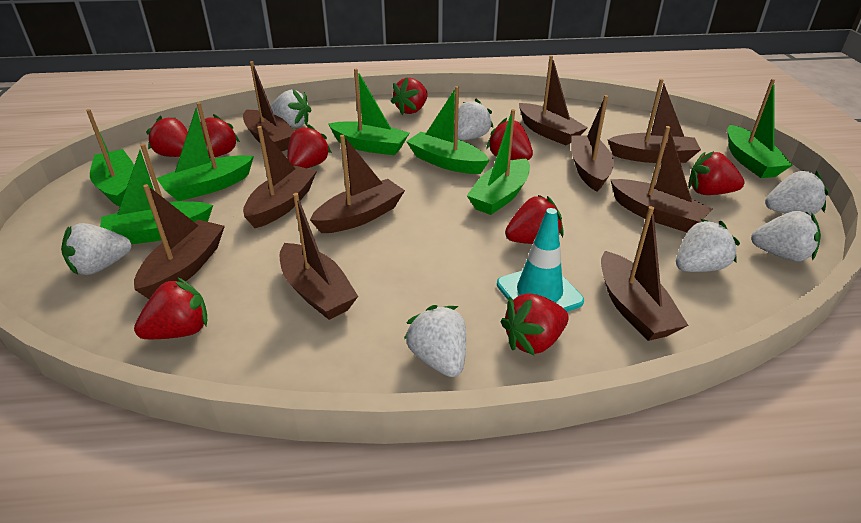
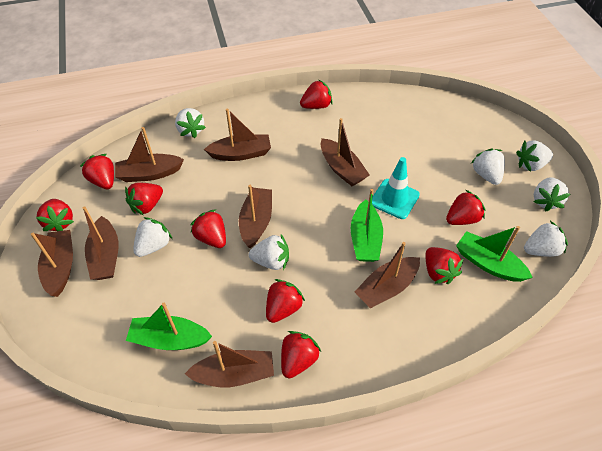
brown boat: 10 -> 8
green boat: 7 -> 3

